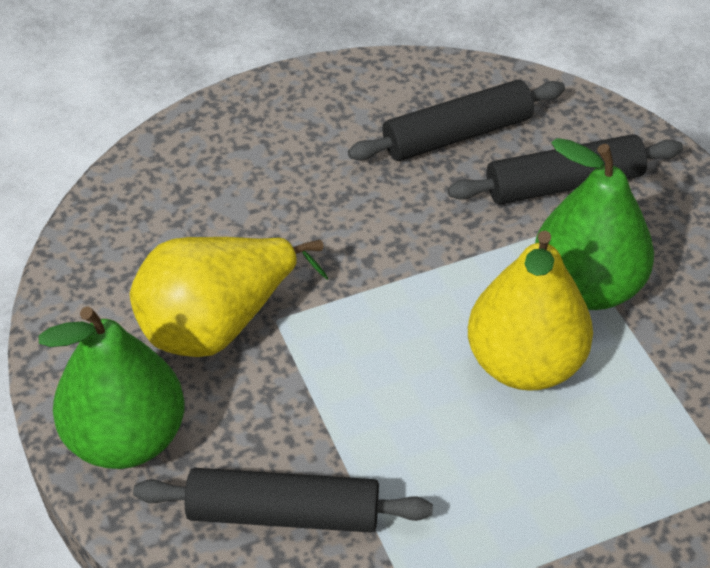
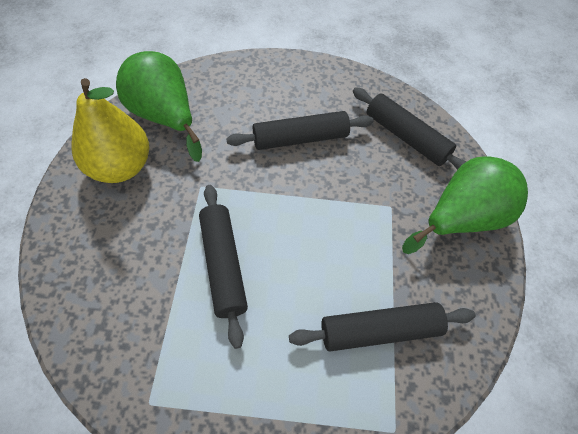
black rolling pin: 3 -> 4
yellow pear: 2 -> 1

